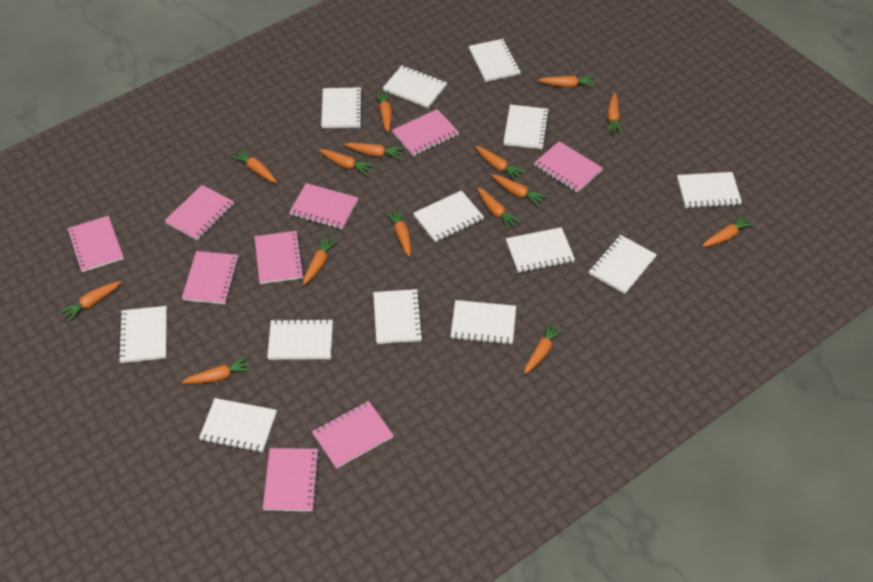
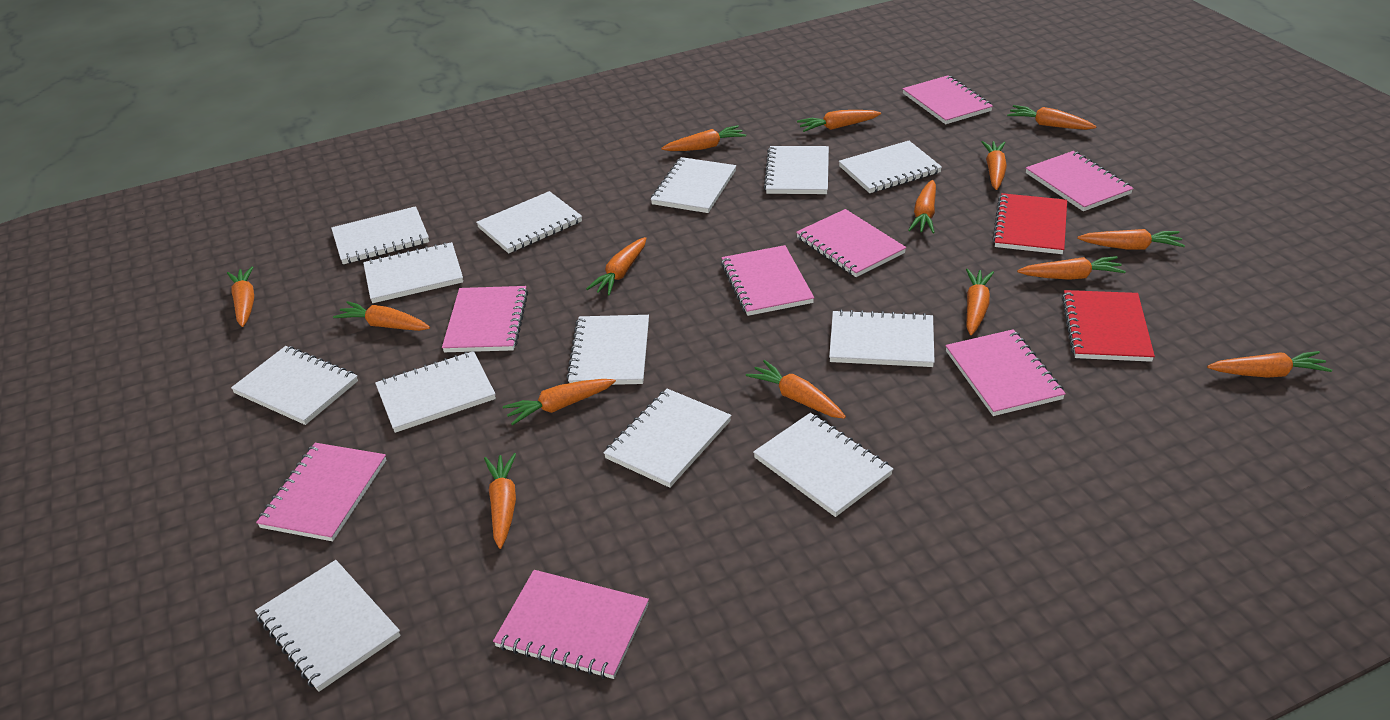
pink notebook: 9 -> 8
red notebook: 0 -> 2

